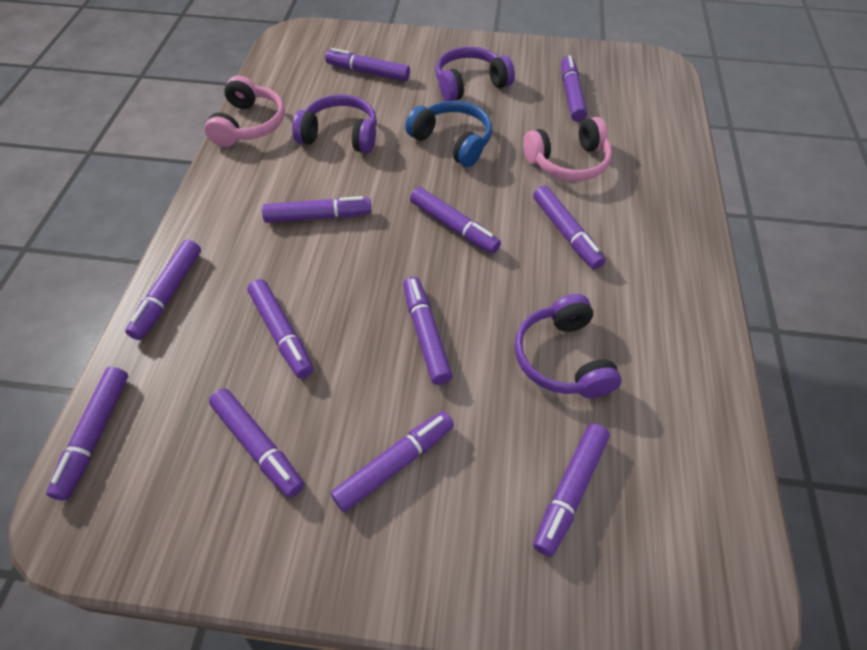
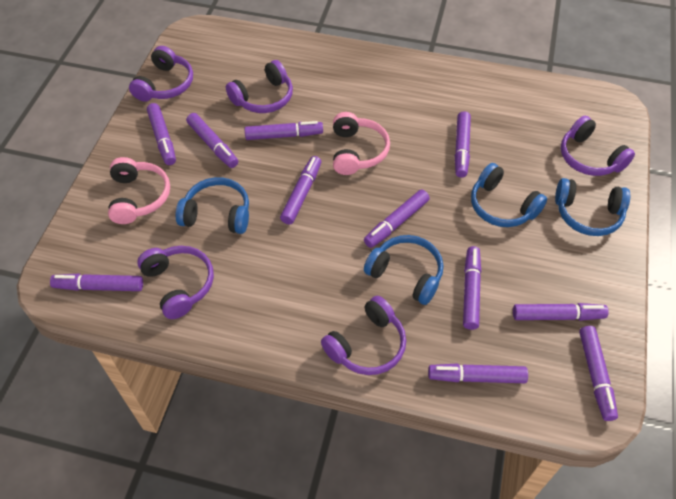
blue headphones: 1 -> 4
purple headphones: 3 -> 5
purple marker: 12 -> 11

